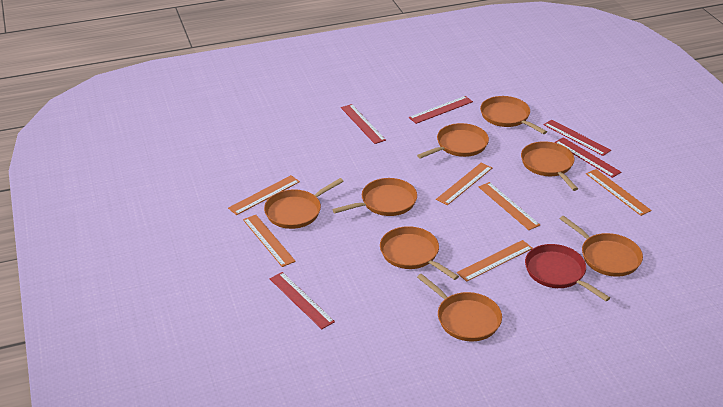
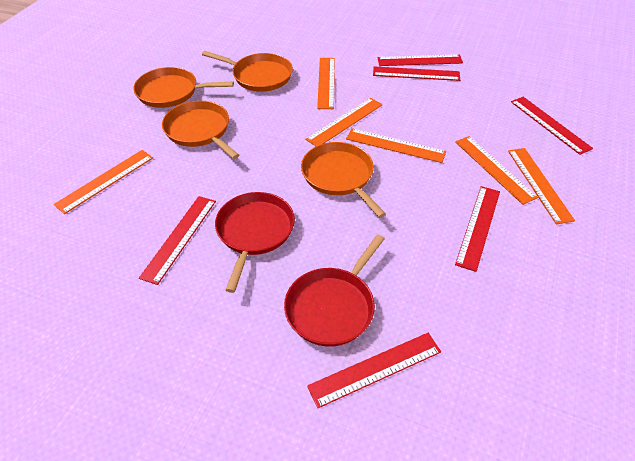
orange pan: 8 -> 4
red pan: 1 -> 2
red ruler: 5 -> 6

